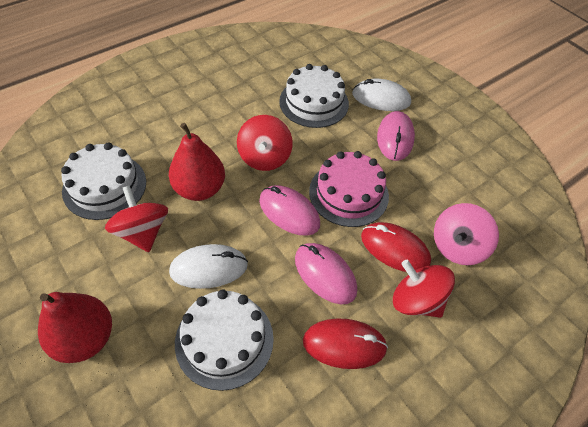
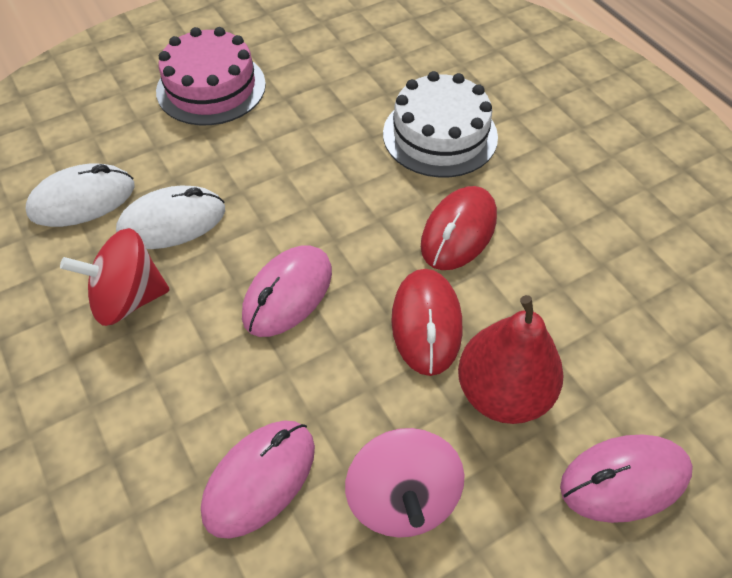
red pear: 2 -> 1
red spinning top: 3 -> 1
white cake: 3 -> 1

